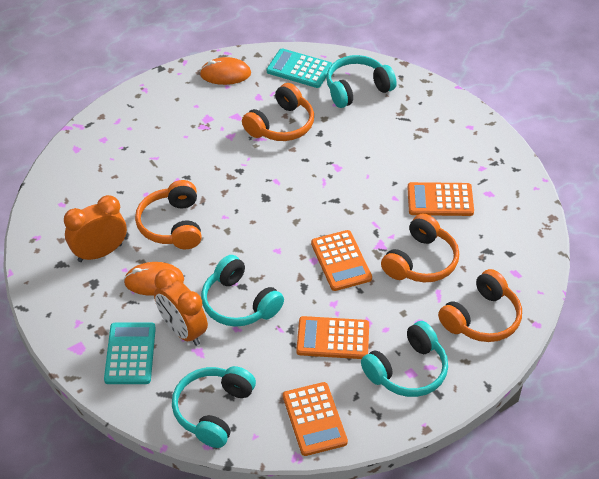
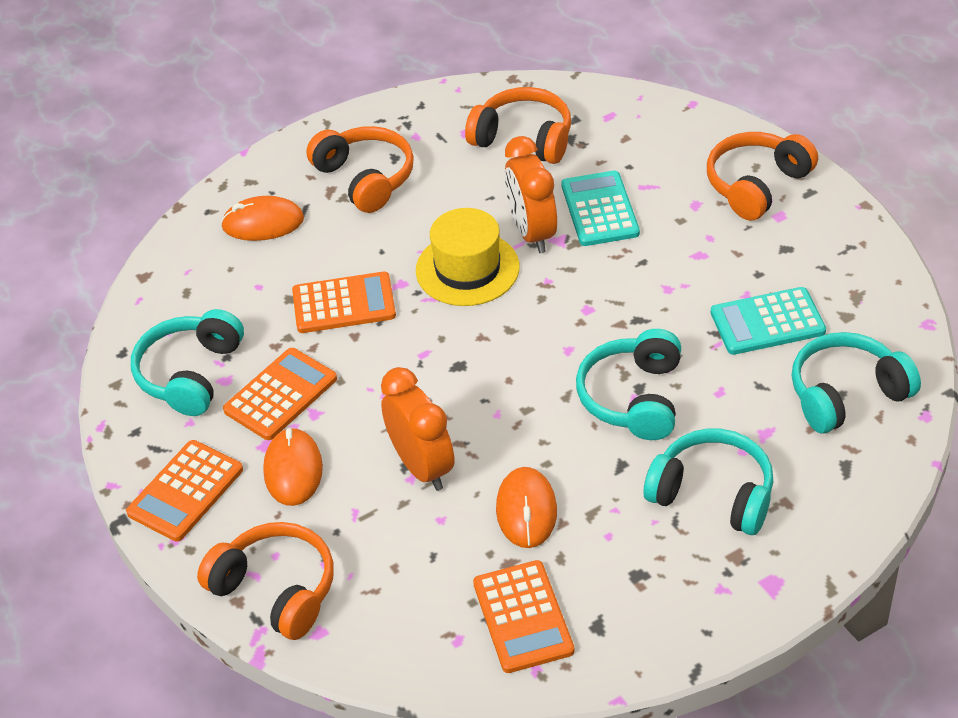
orange mouse: 2 -> 3
yellow hat: 0 -> 1

